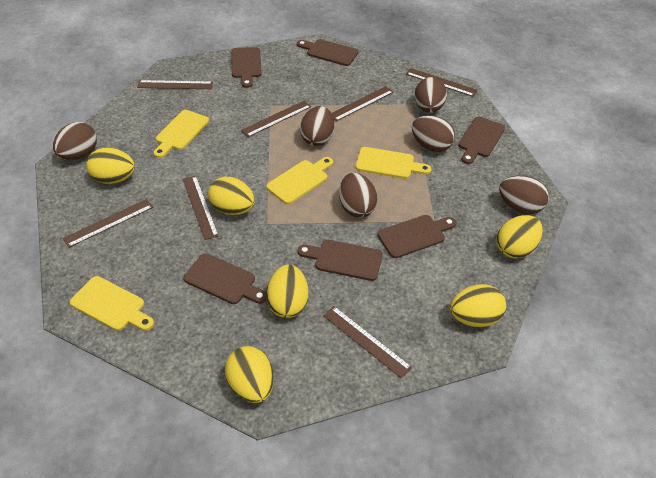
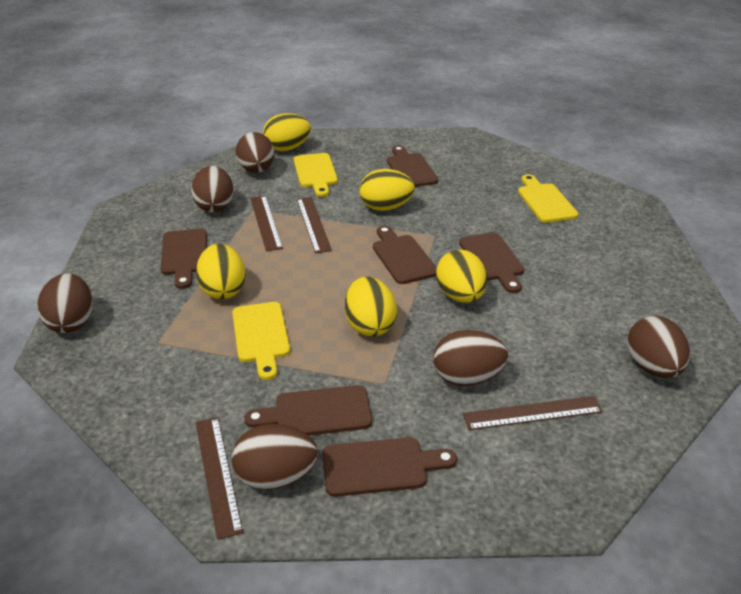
brown ruler: 7 -> 4
yellow cutting board: 4 -> 3
yellow egg: 6 -> 5

